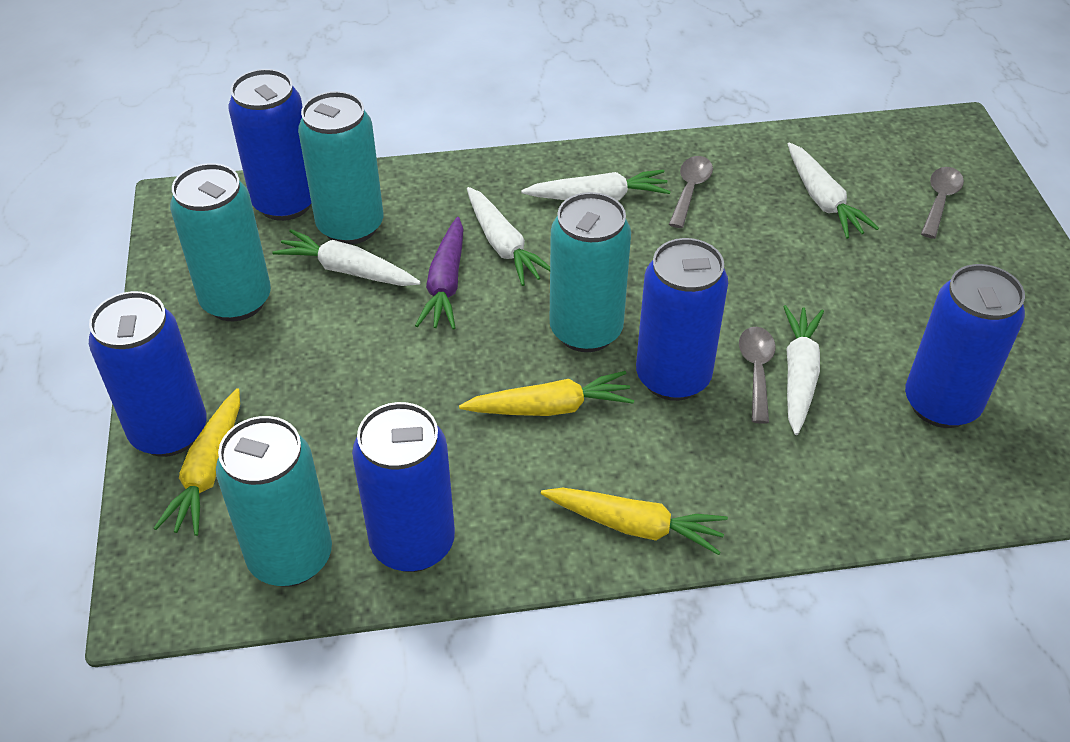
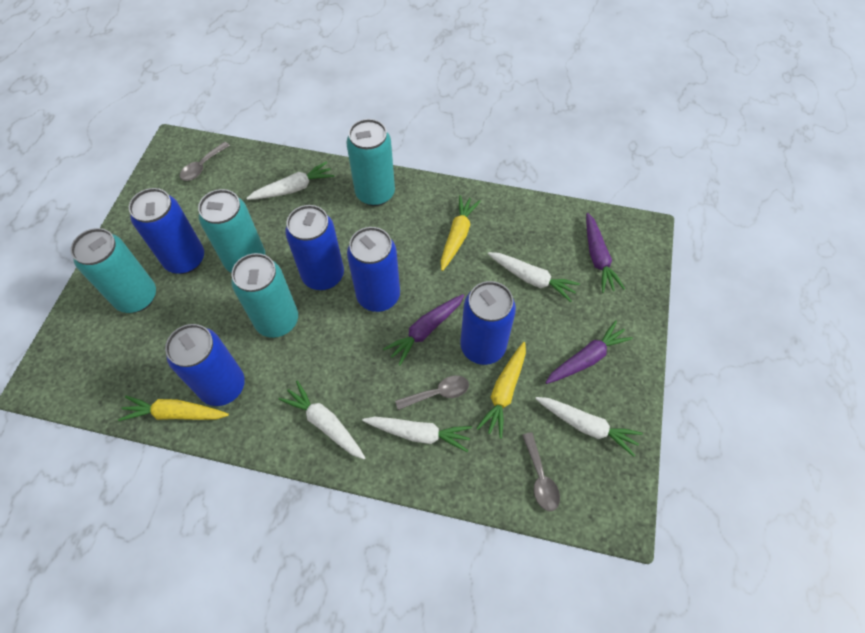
purple carrot: 1 -> 3

